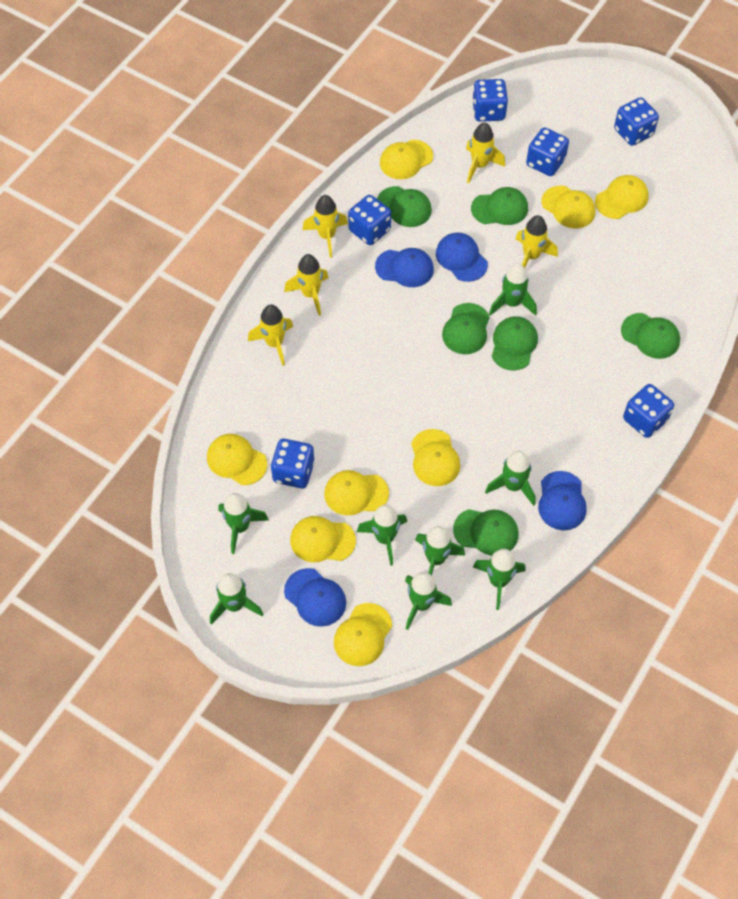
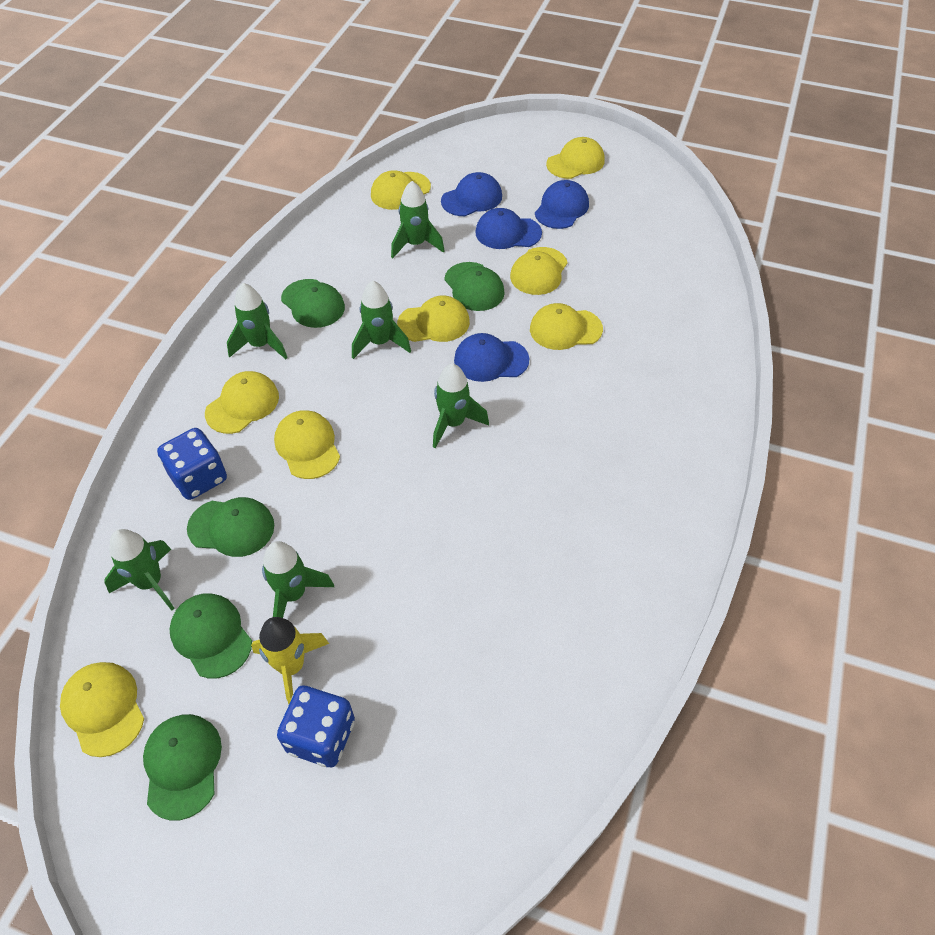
blue dice: 6 -> 2
green cap: 6 -> 5
green rocket: 8 -> 6
yellow rocket: 5 -> 1

